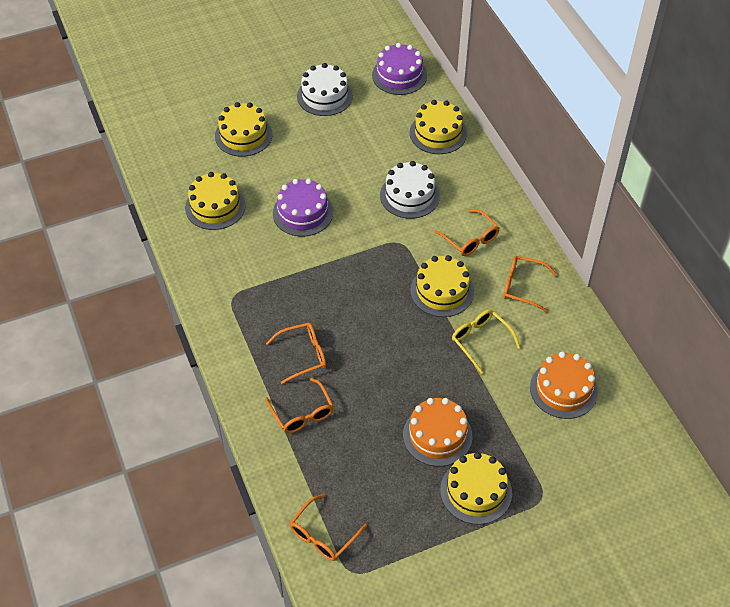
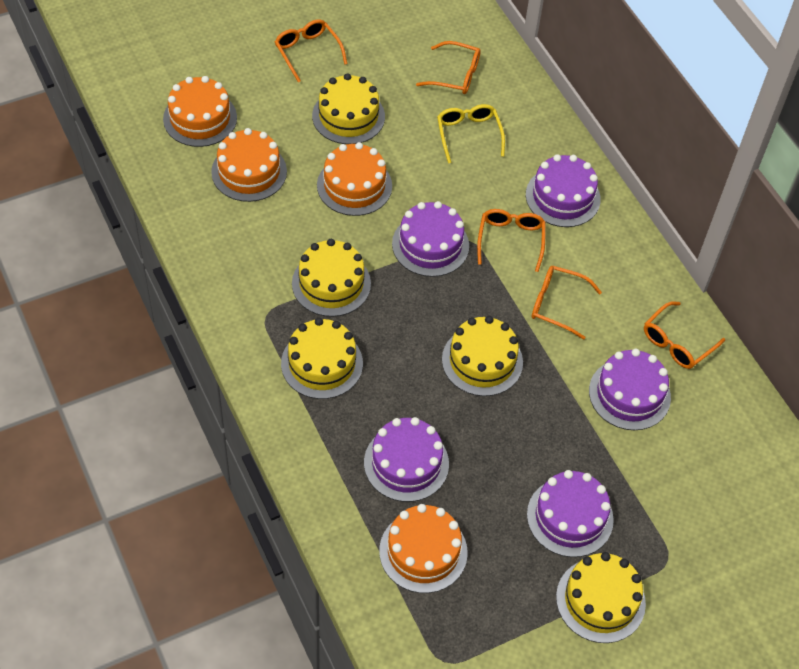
orange cake: 2 -> 4
purple cake: 2 -> 5
white cake: 2 -> 0

